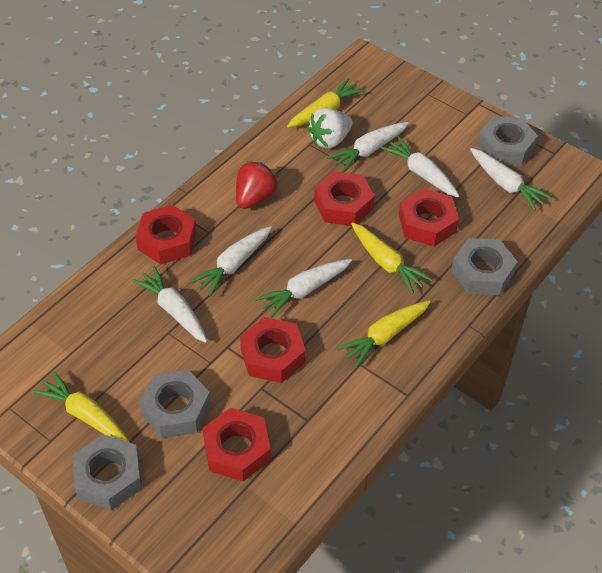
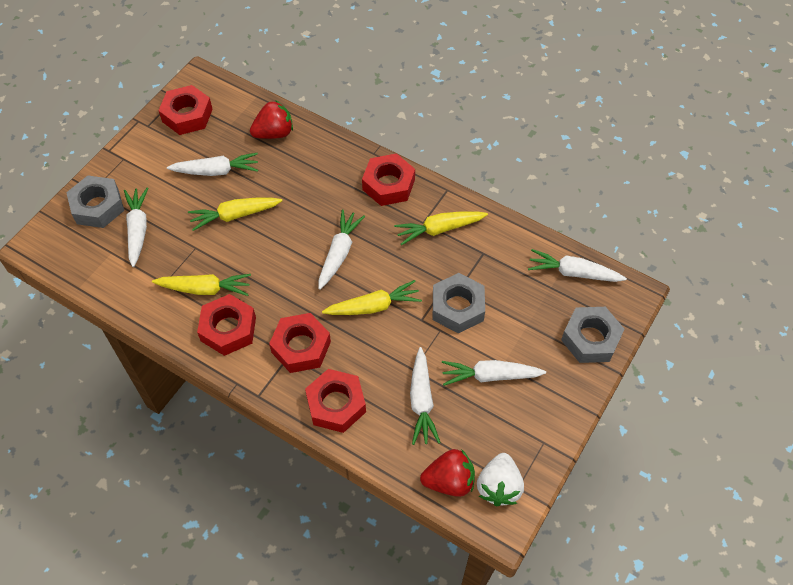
grey nut: 4 -> 3
red strawberry: 1 -> 2

